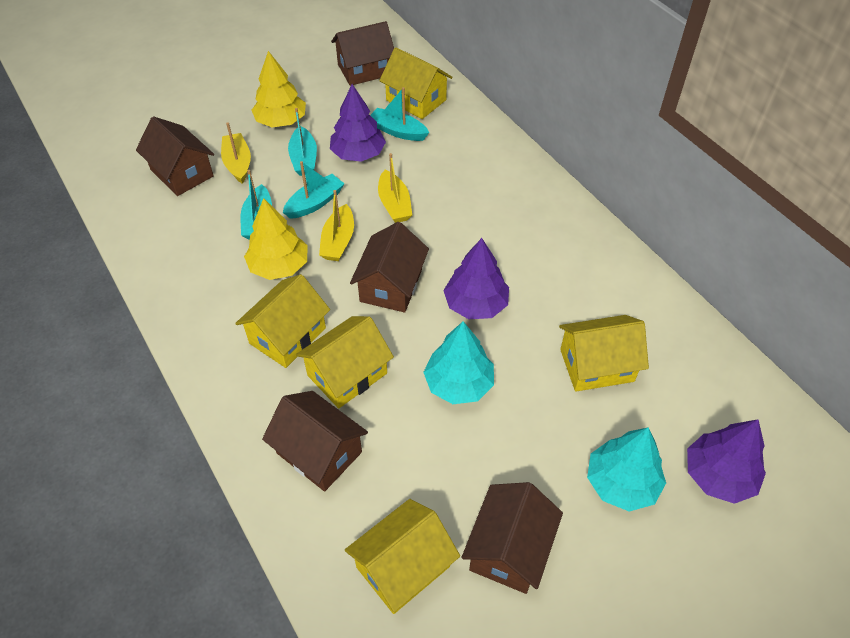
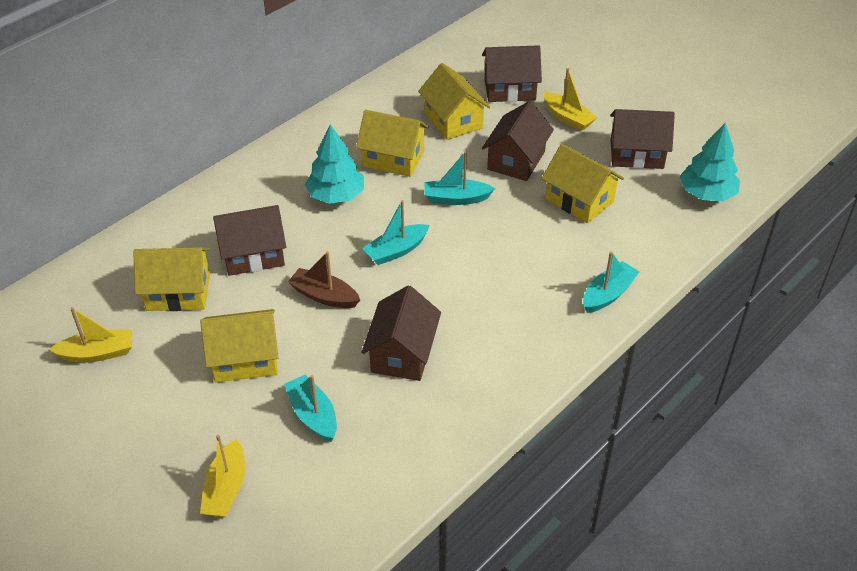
brown boat: 0 -> 1
purple tree: 3 -> 0
yellow tree: 2 -> 0

